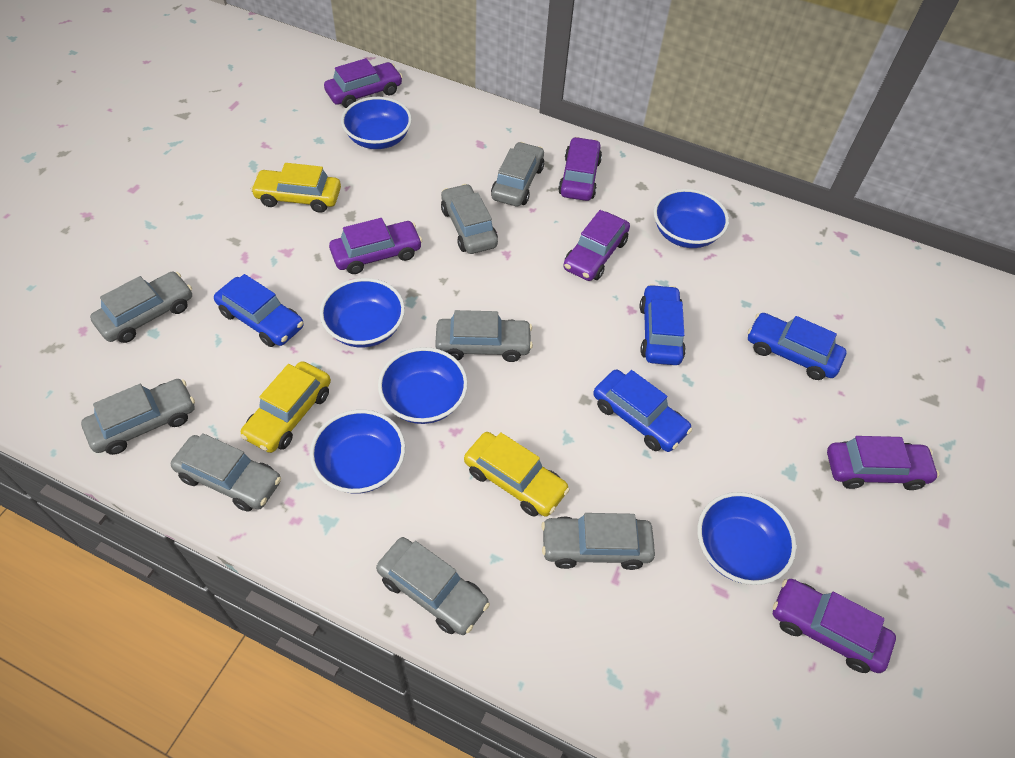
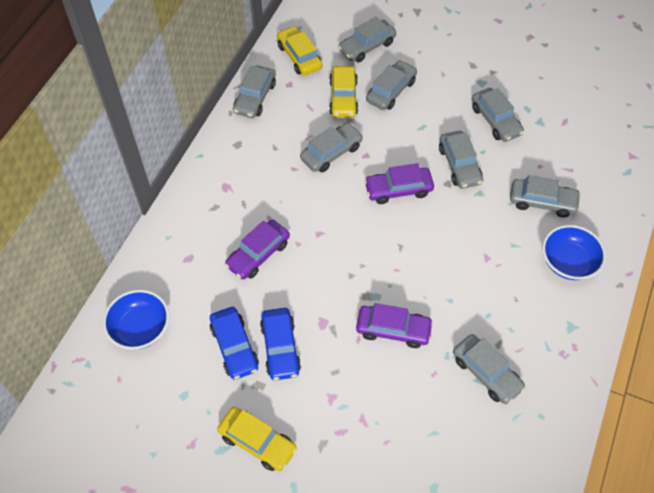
blue bowl: 6 -> 2
blue car: 4 -> 2
purple car: 6 -> 3

